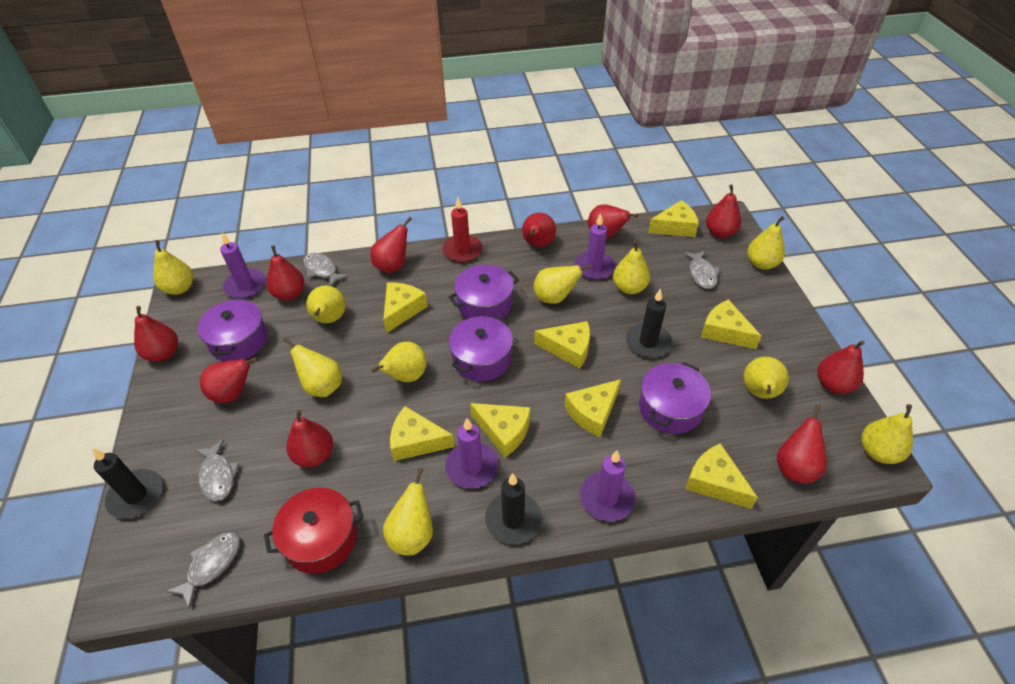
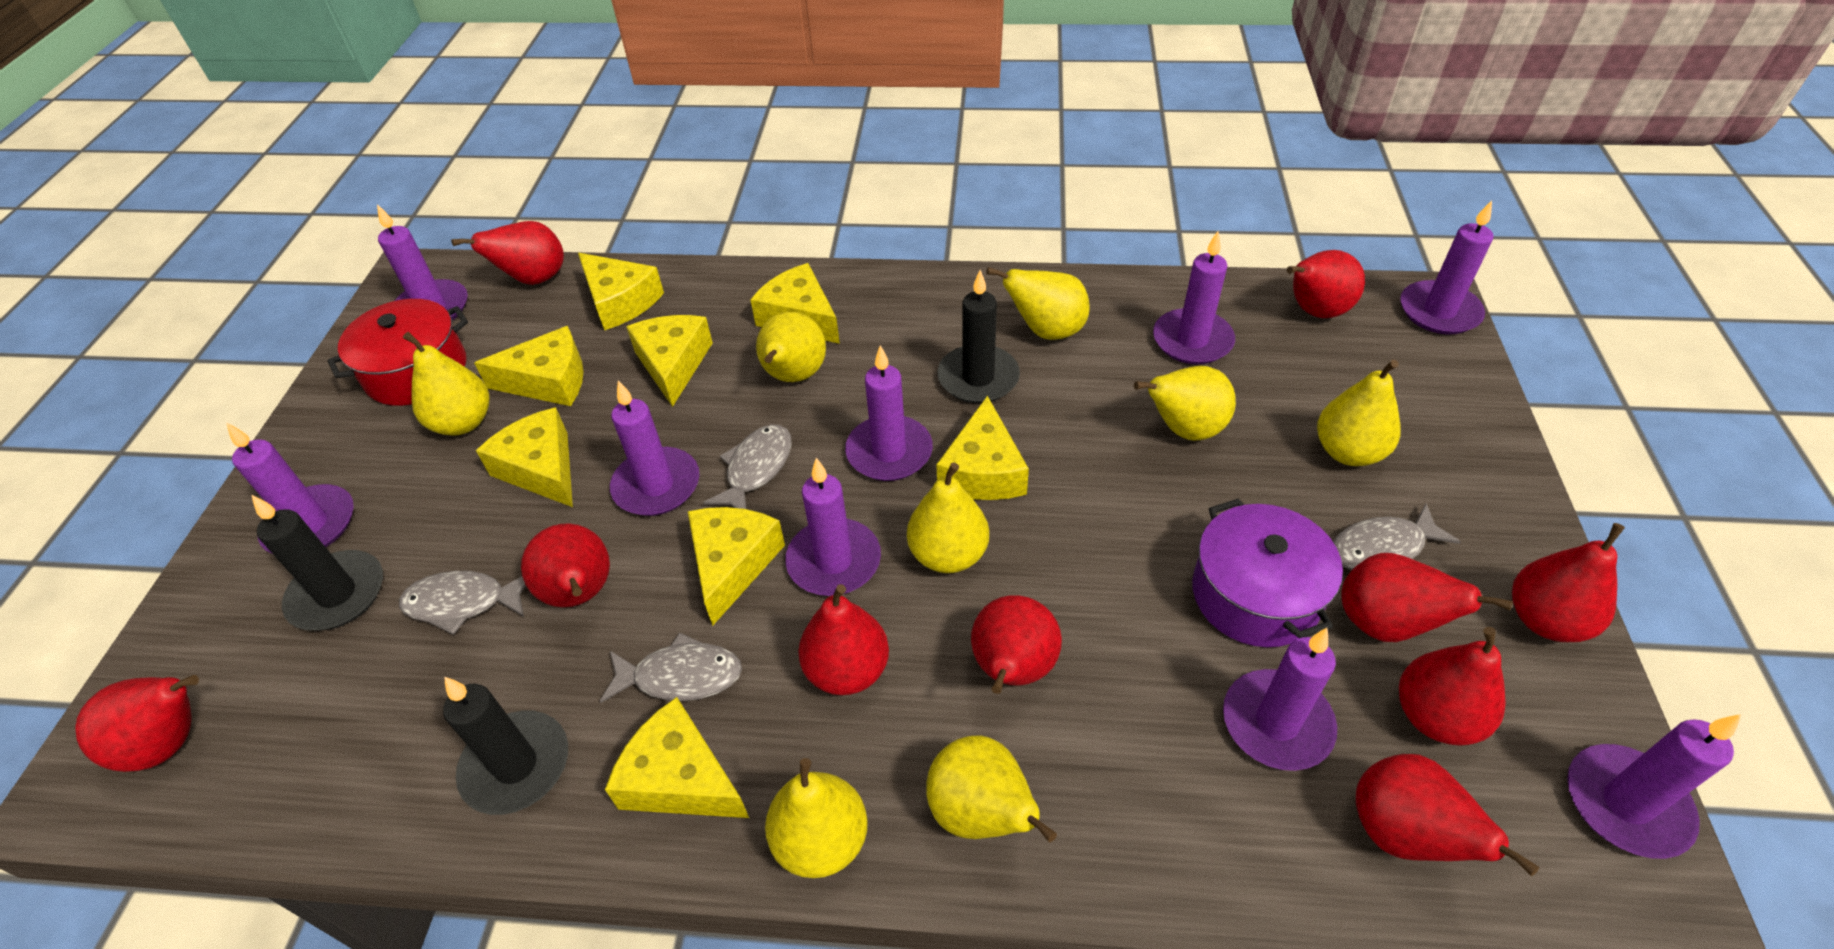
purple candle: 4 -> 9
purple pot: 4 -> 1
red candle: 1 -> 0
yellow pear: 10 -> 8

